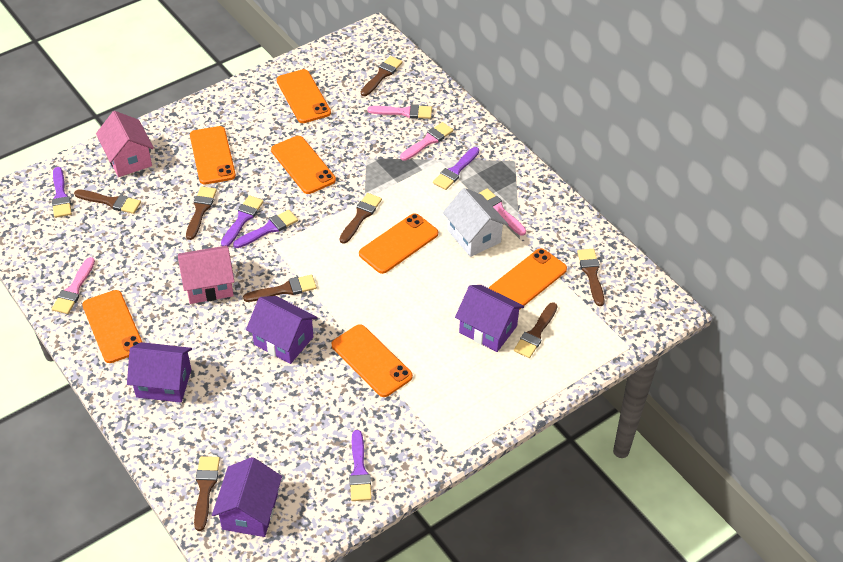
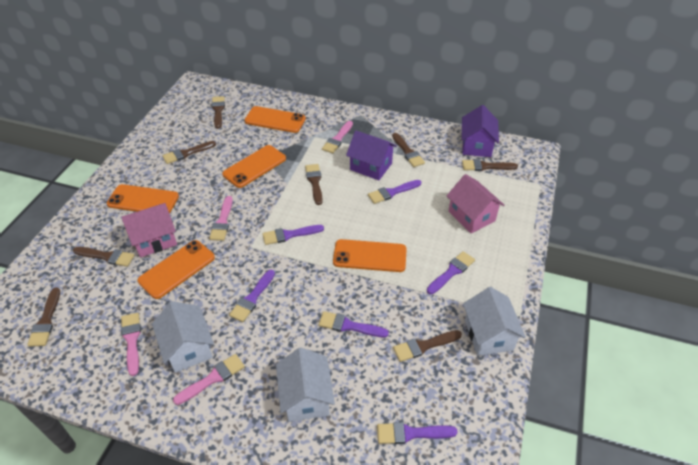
orange phone: 7 -> 5
purple brush: 5 -> 6
purple house: 4 -> 2
white house: 1 -> 3

